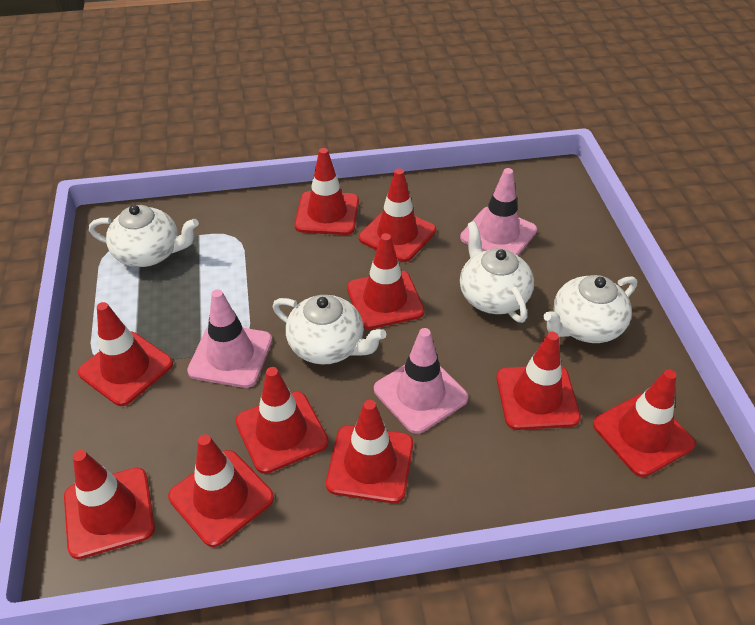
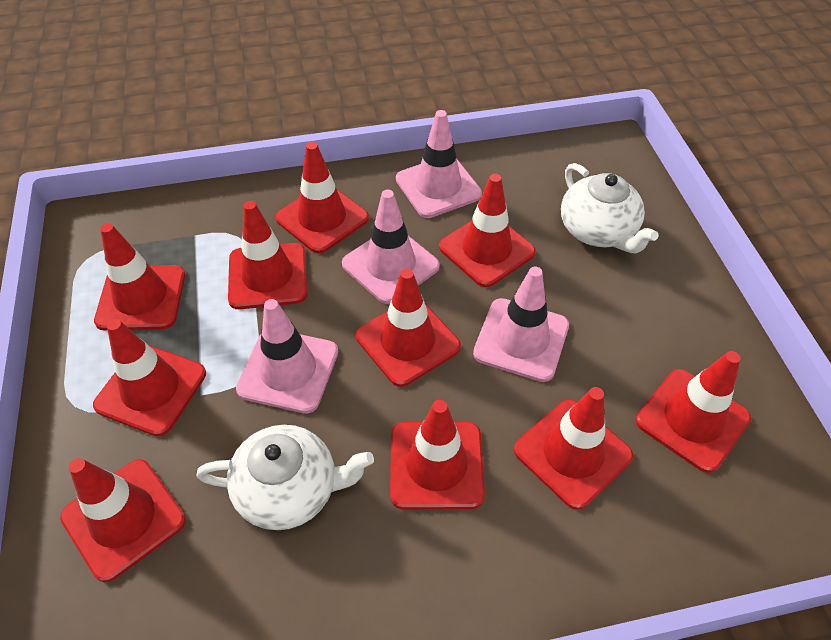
pink traffic cone: 3 -> 4
white teapot: 4 -> 2

